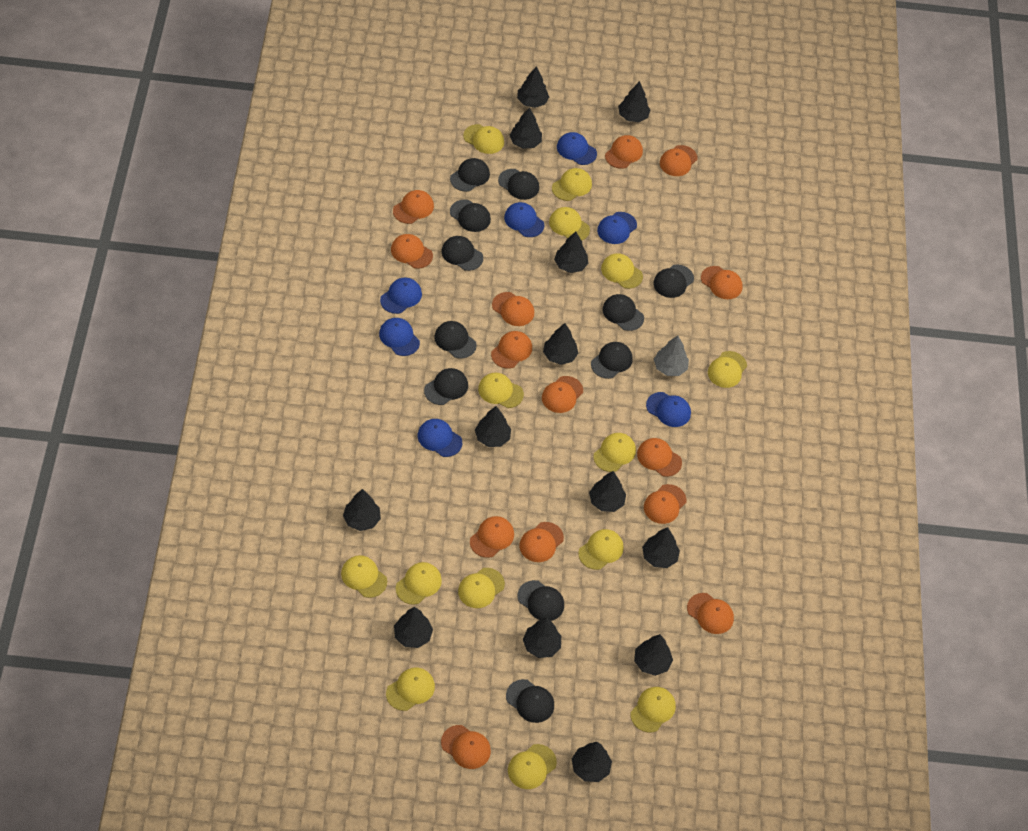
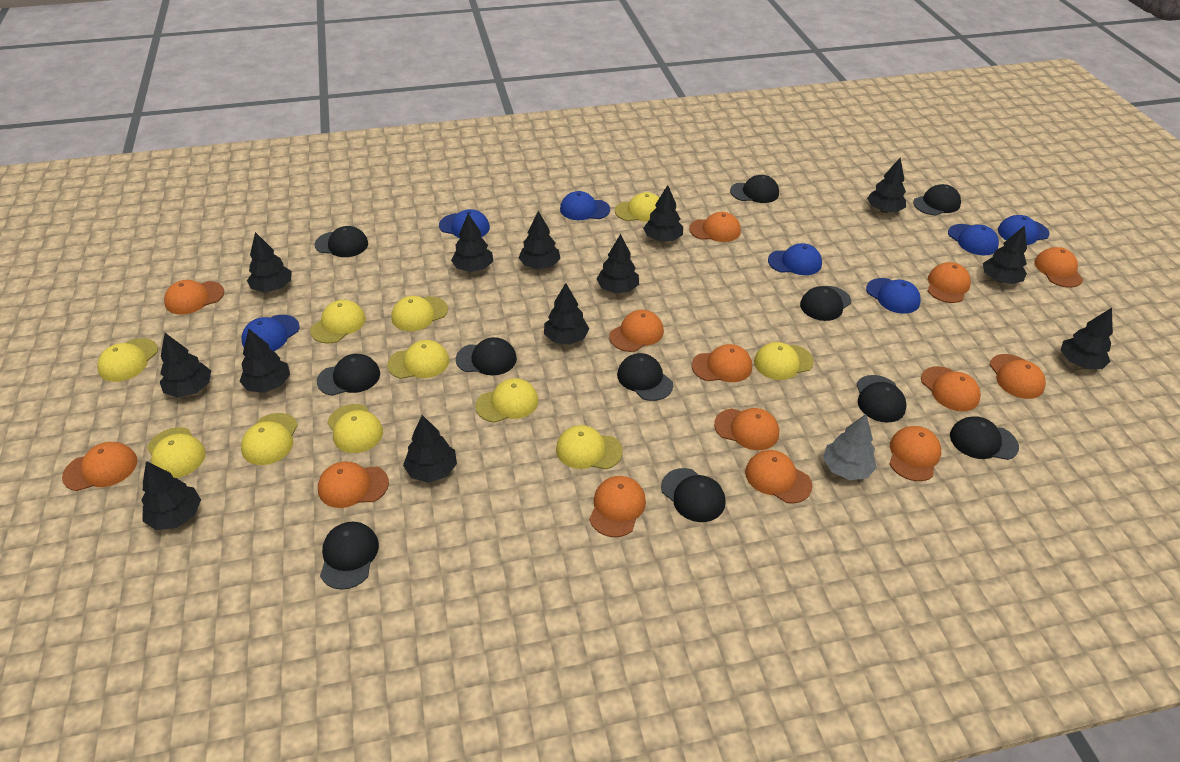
yellow cap: 14 -> 11

